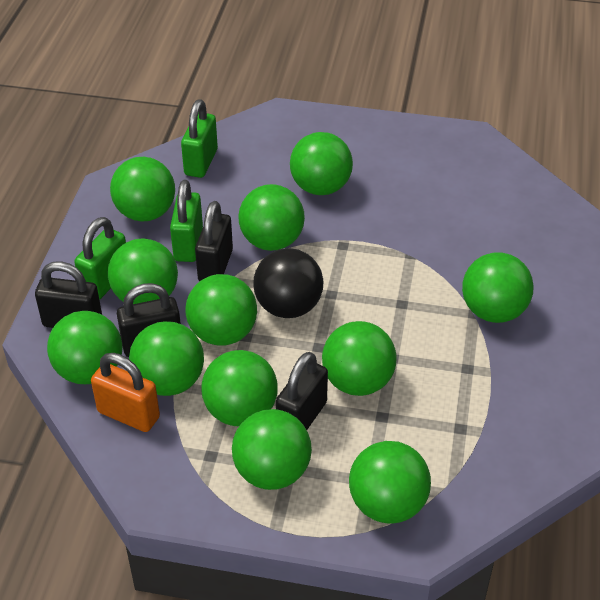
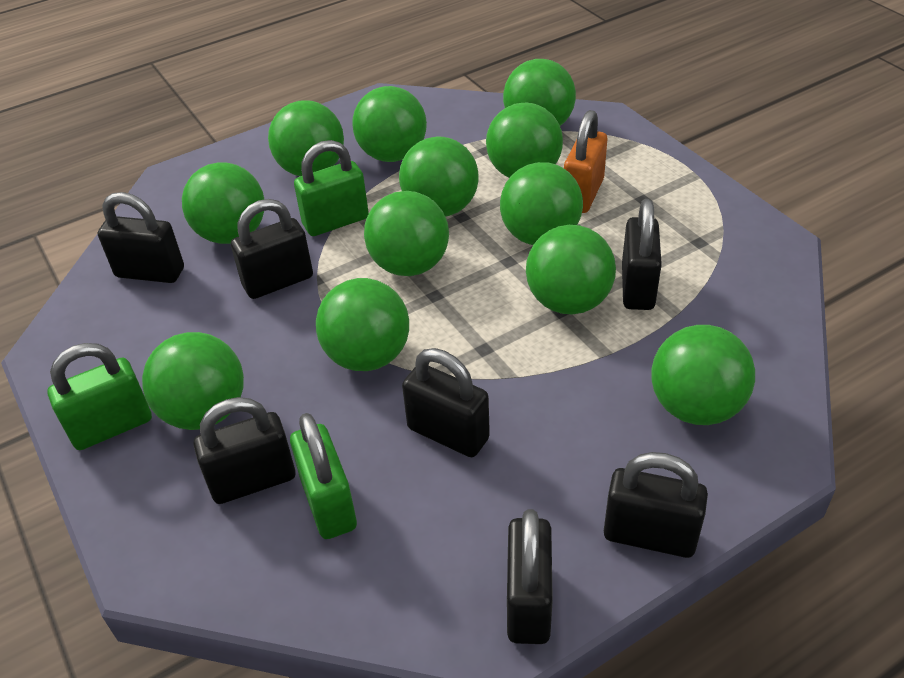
black ball: 1 -> 0
black padlock: 4 -> 7

